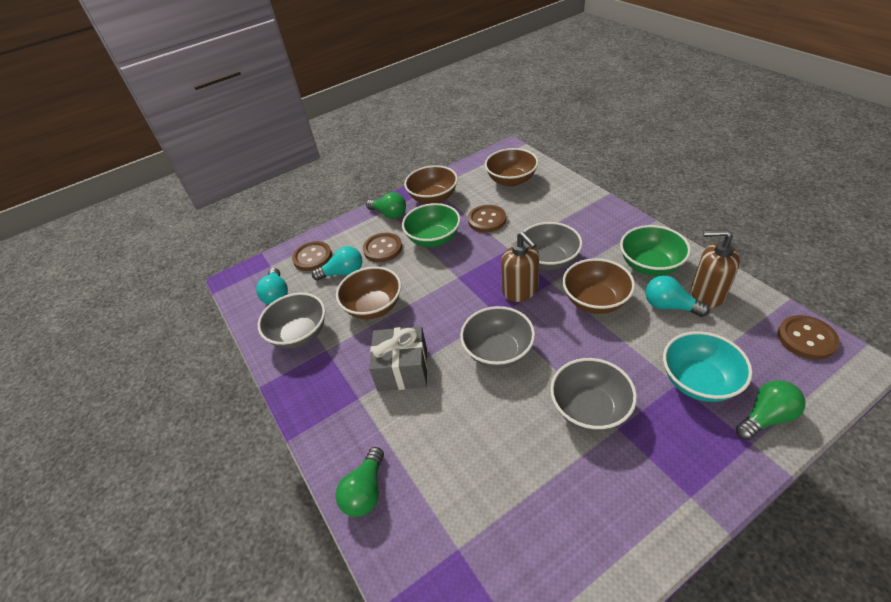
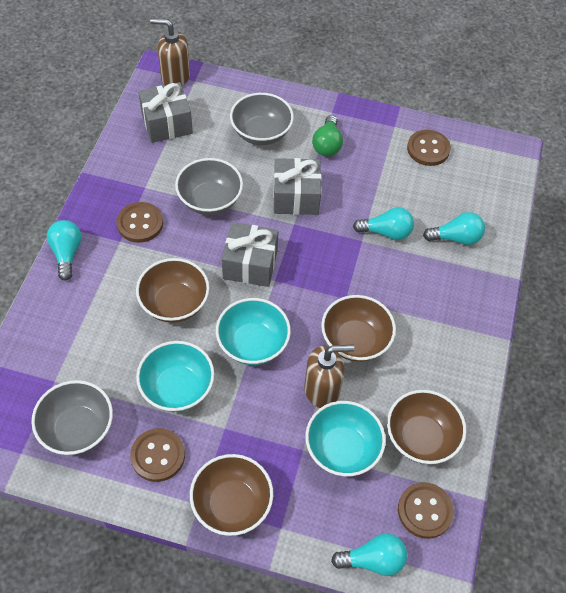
green bowl: 2 -> 0
green light bulb: 3 -> 1
grey bowl: 4 -> 3
grey gift: 1 -> 3
turquoise bowl: 1 -> 3
turquoise light bulb: 3 -> 4

